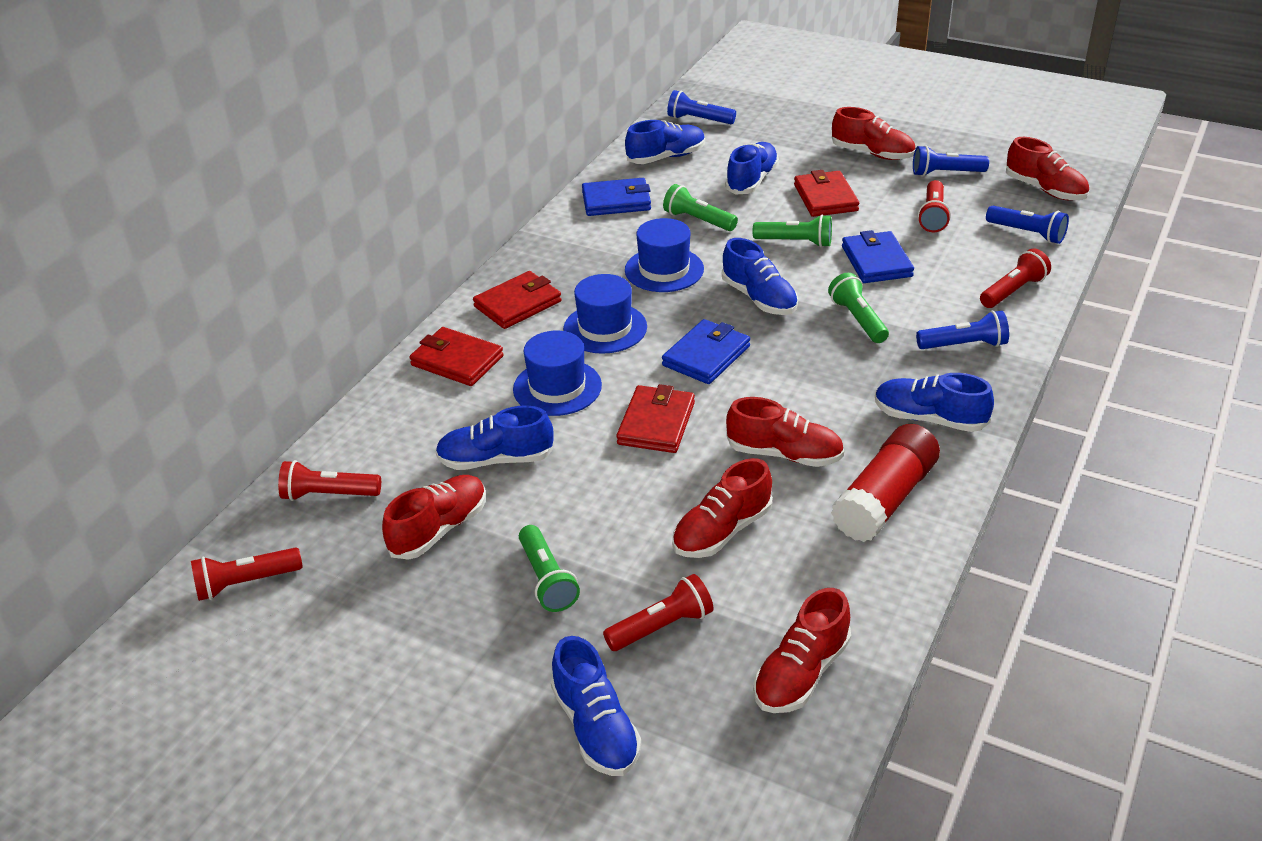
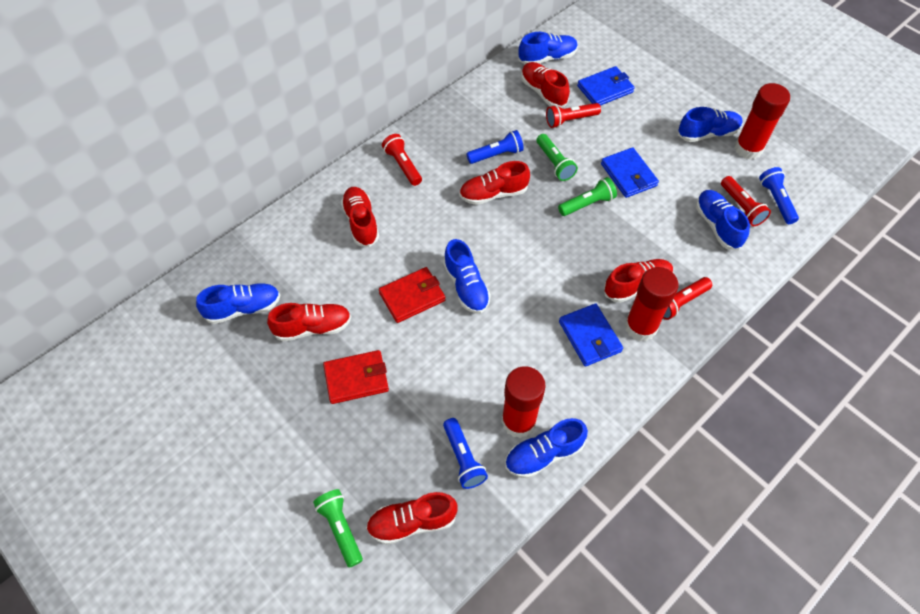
blue flashlight: 4 -> 3
blue hat: 3 -> 0
green flashlight: 4 -> 3
red flashlight: 5 -> 4
red glue stick: 1 -> 3
red wallet: 4 -> 2

